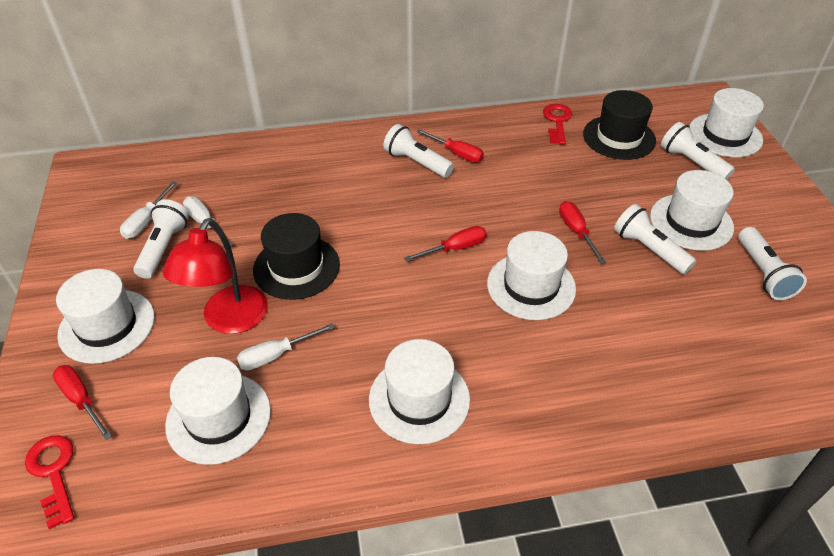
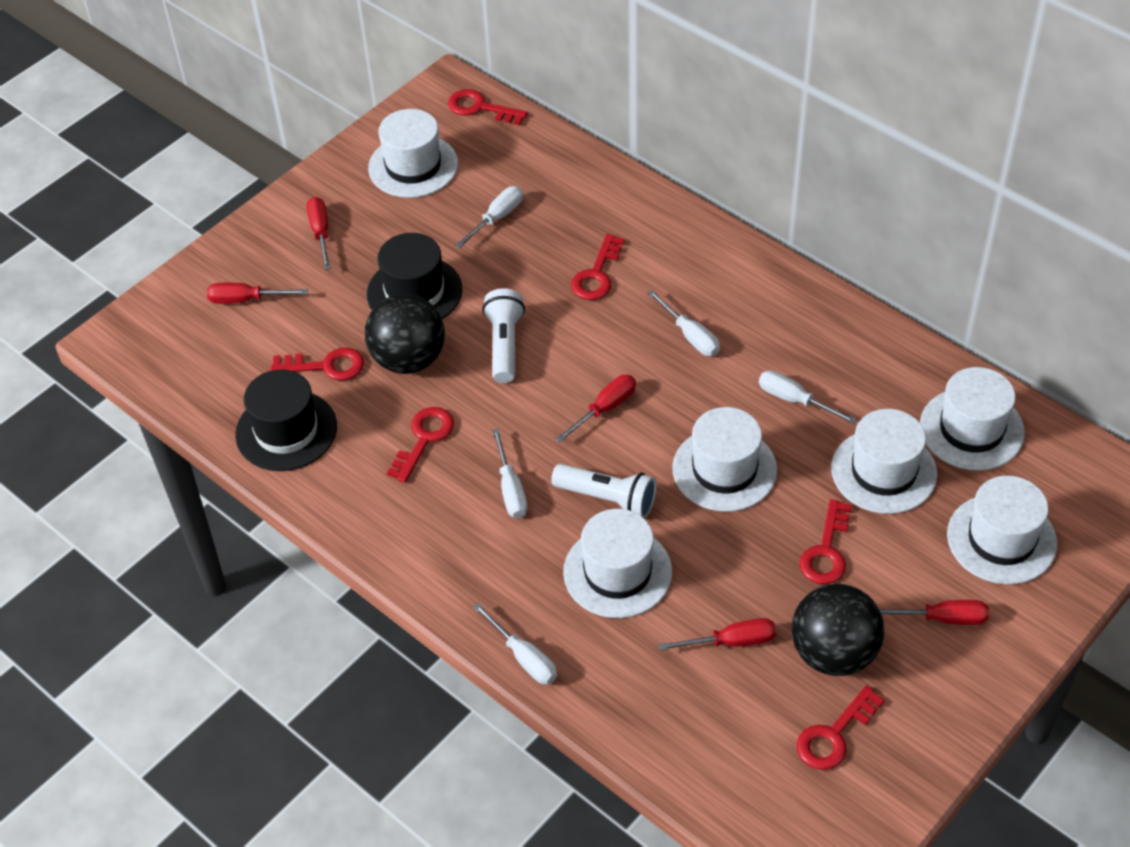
black ball: 0 -> 2
red key: 2 -> 6
red lamp: 1 -> 0
red screwdriver: 4 -> 5
white flashlight: 5 -> 2
white screwdriver: 3 -> 5

